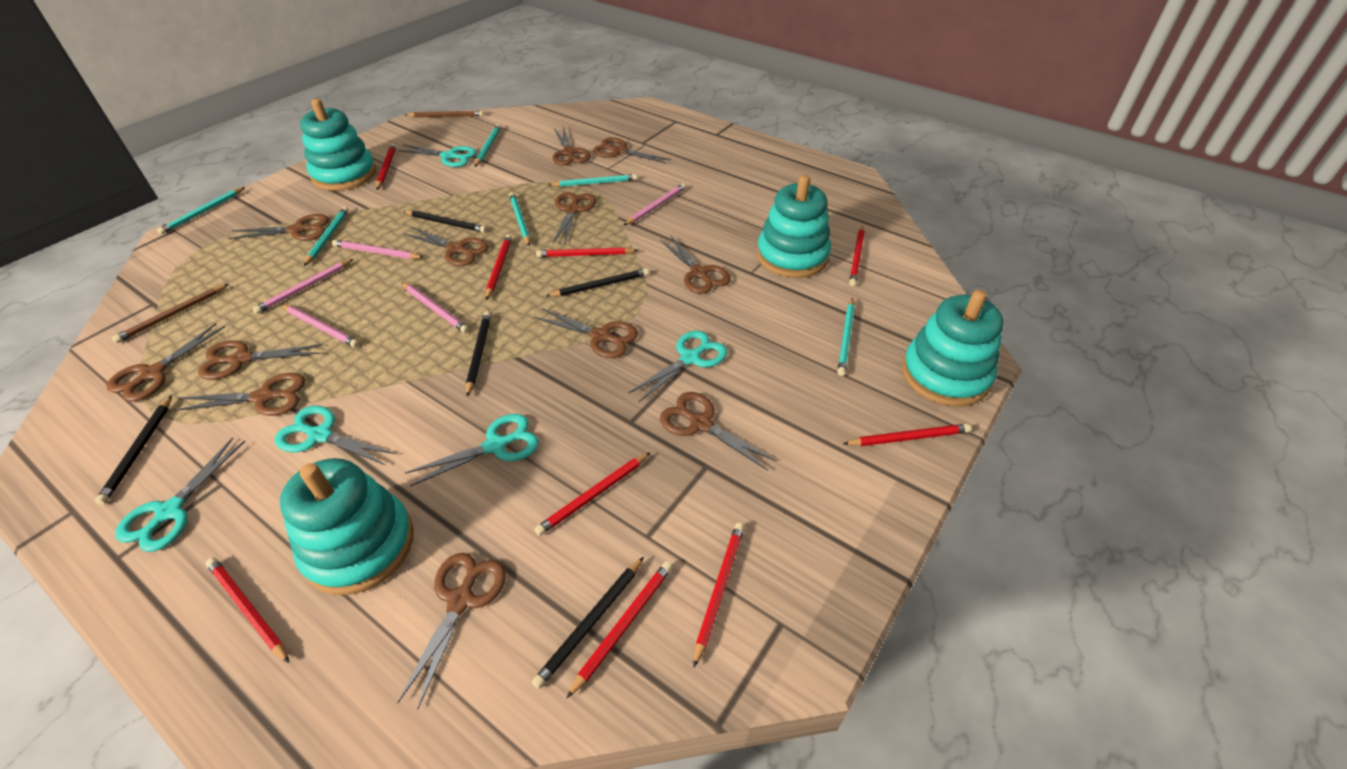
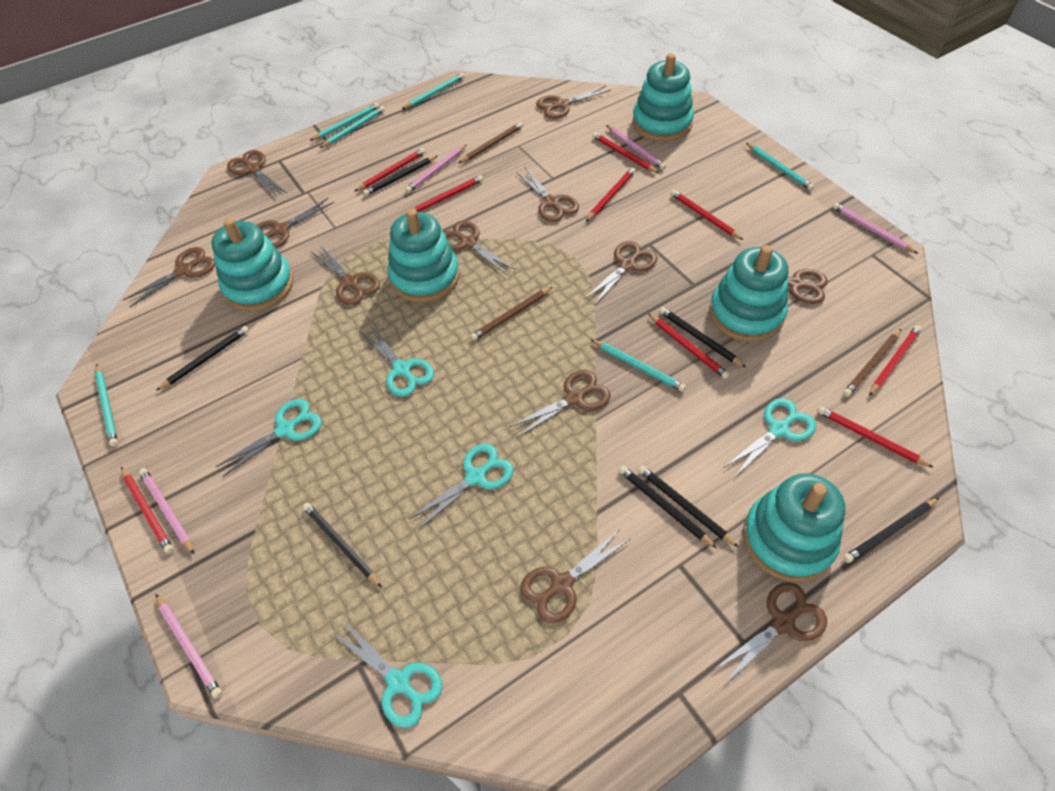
black pencil: 5 -> 7
brown pencil: 2 -> 3
turquoise stacking toy: 4 -> 5

